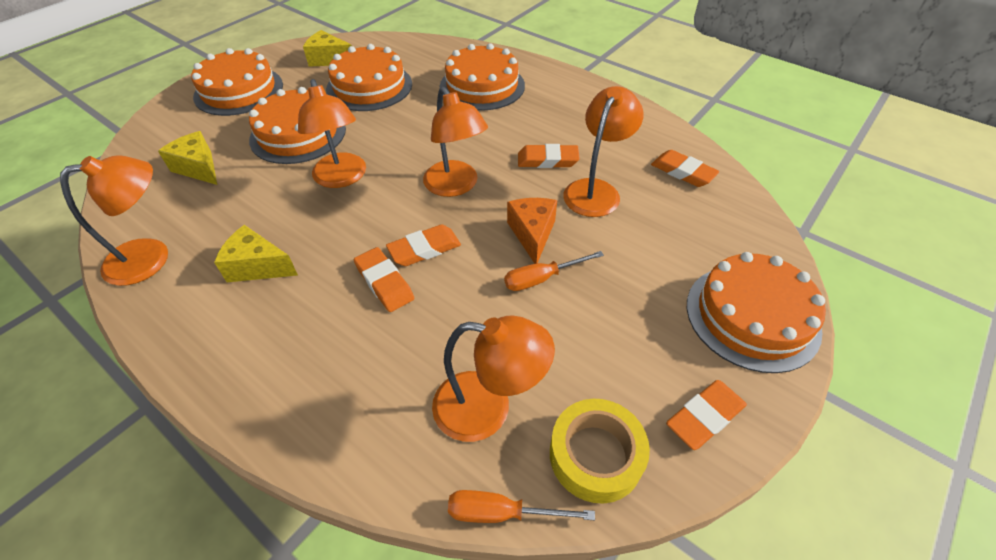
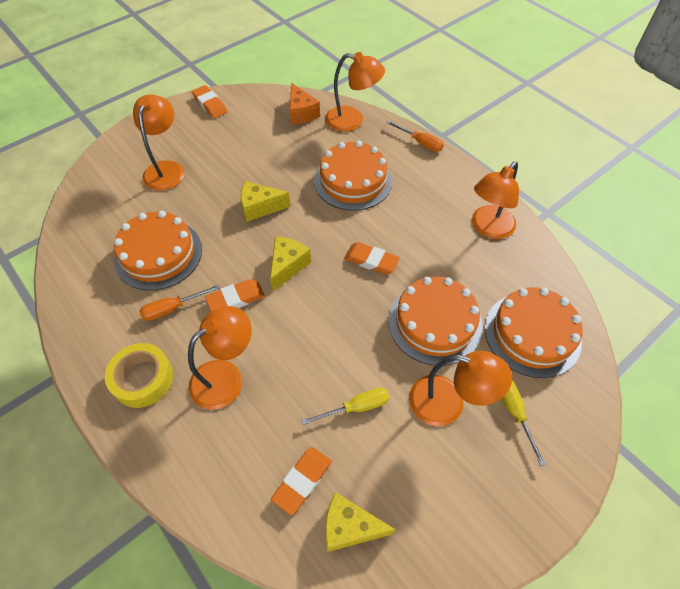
orange cake: 5 -> 4
orange eraser: 5 -> 4
yellow screwdriver: 0 -> 2

